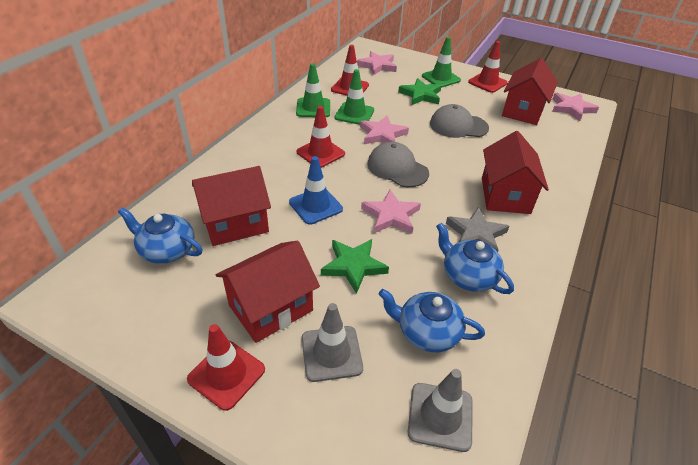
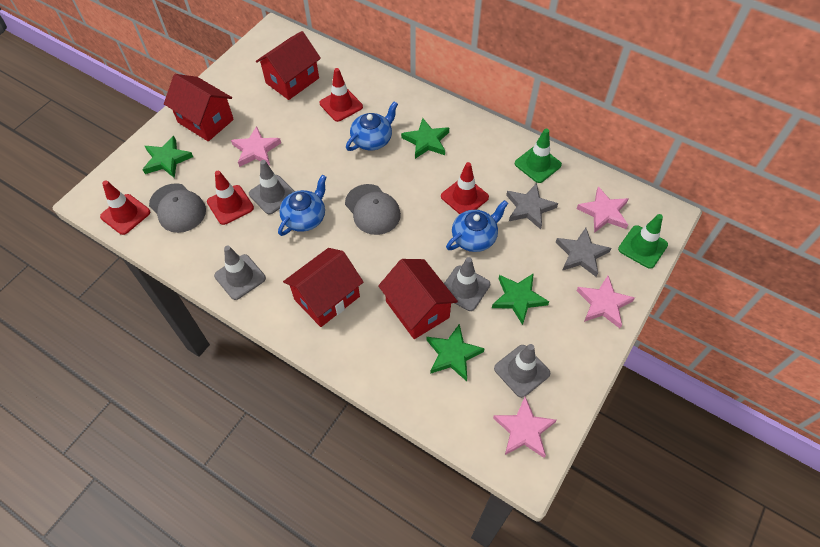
blue traffic cone: 1 -> 0
green star: 2 -> 4
green traffic cone: 3 -> 2
grey star: 1 -> 2
grey traffic cone: 2 -> 4

